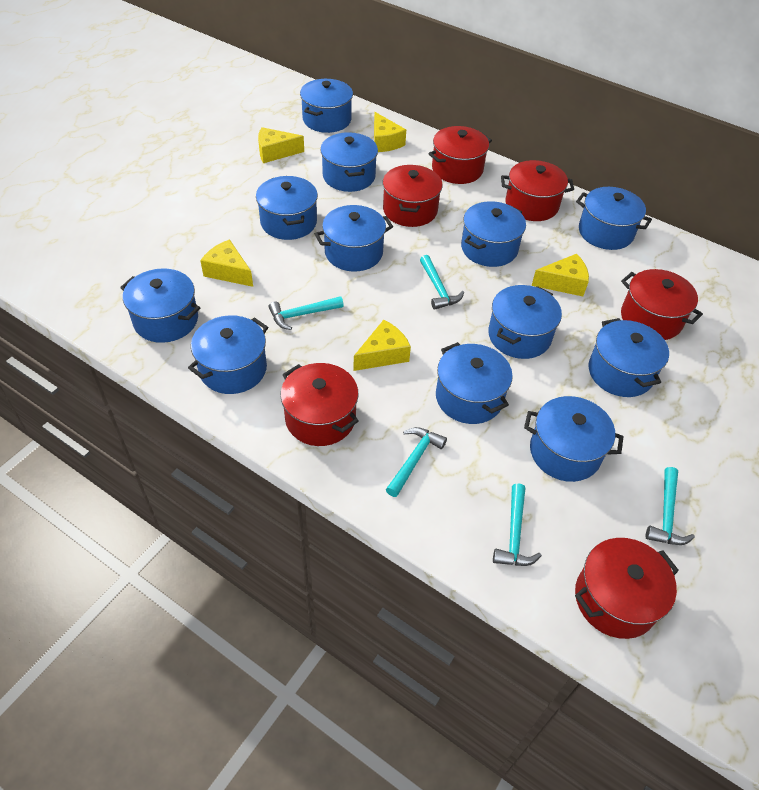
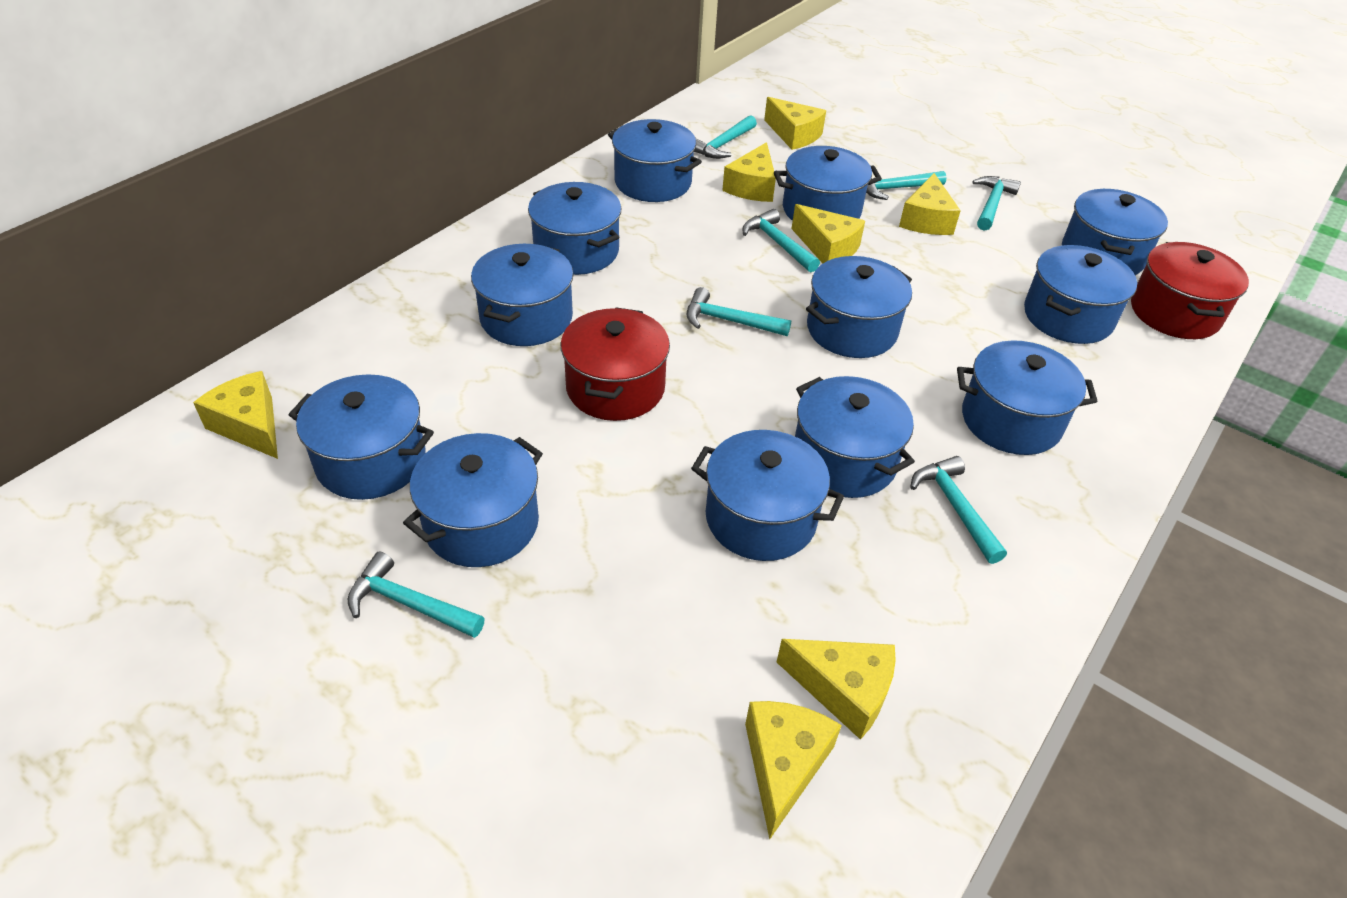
red pot: 6 -> 2
turquoise hammer: 5 -> 7
yellow cheese: 5 -> 7

